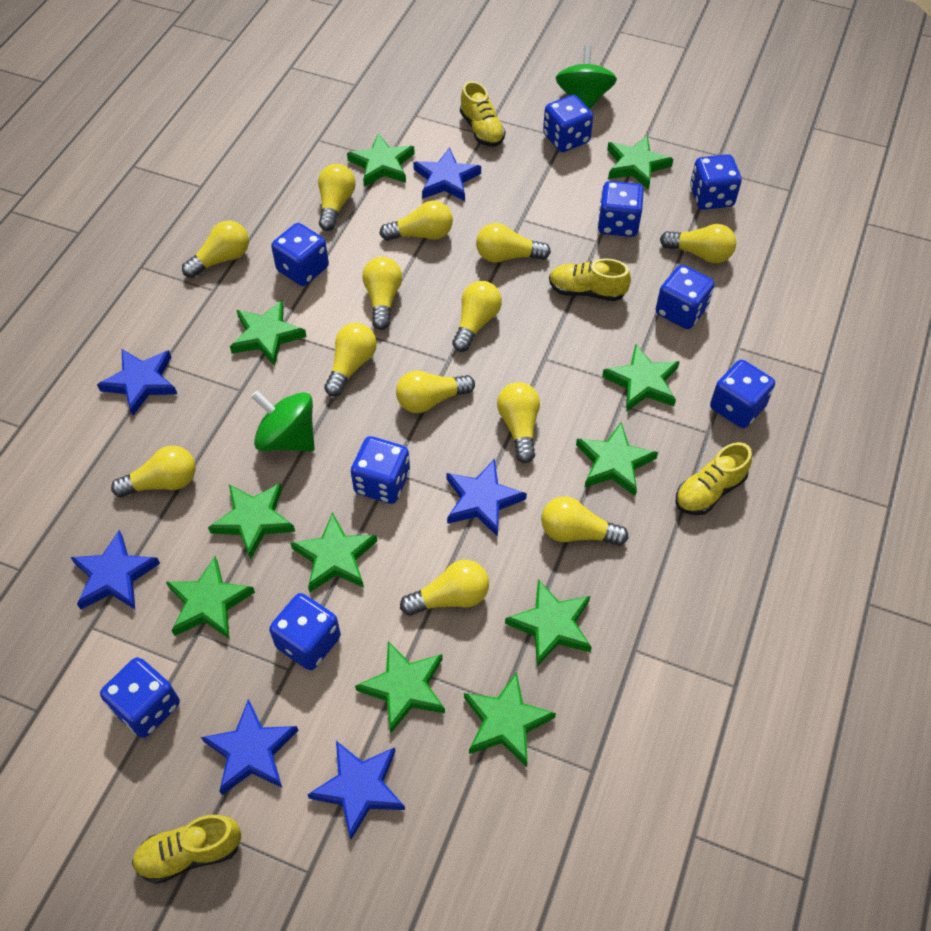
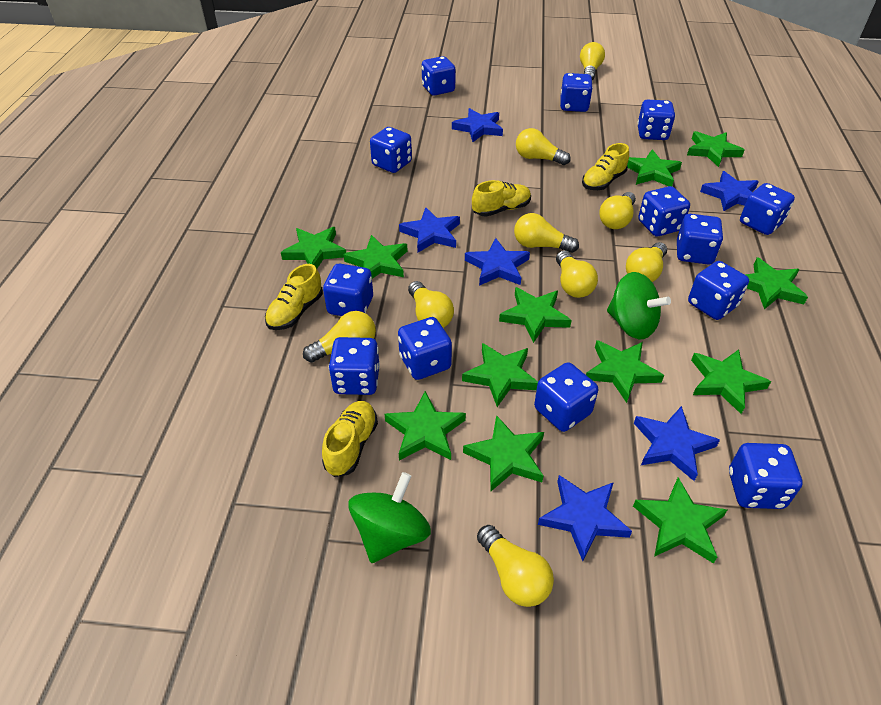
blue dice: 9 -> 13
green star: 11 -> 12
yellow light bulb: 13 -> 9

